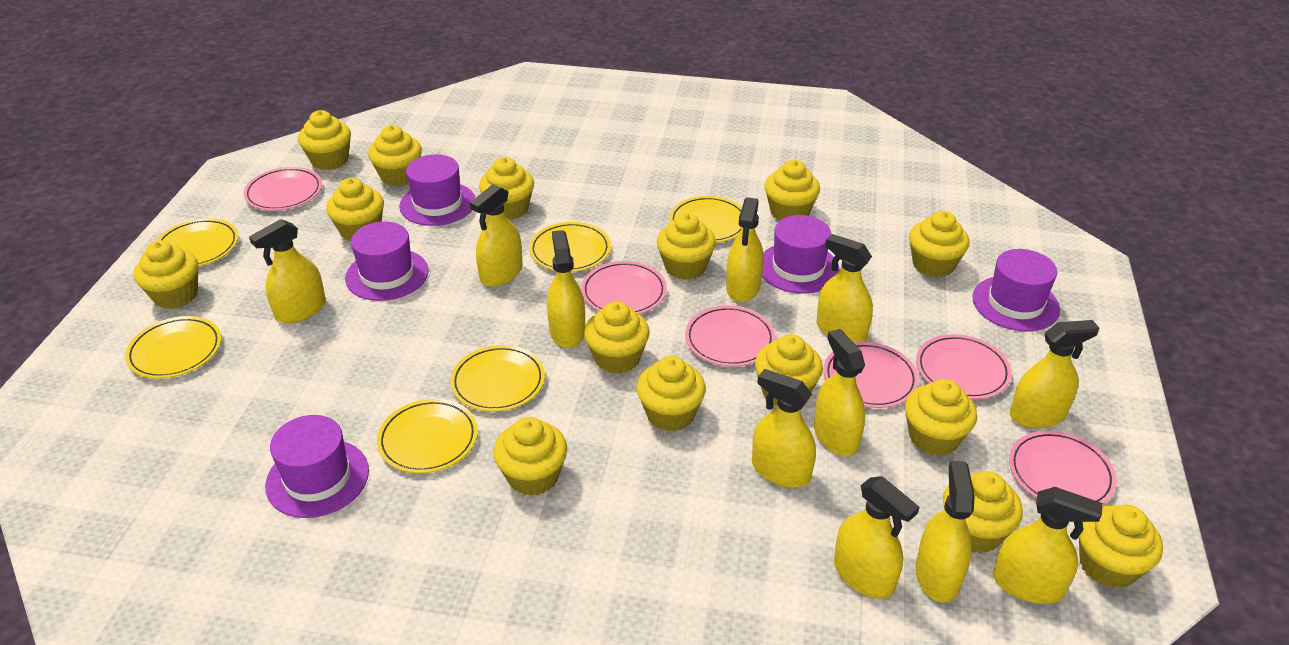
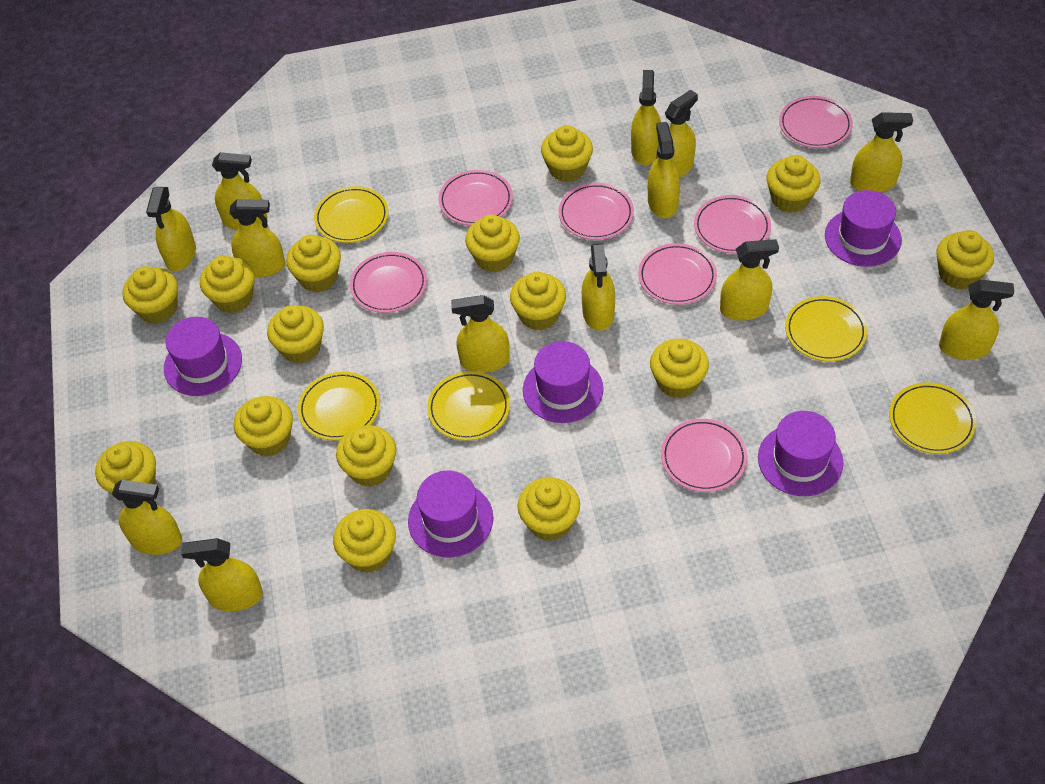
pink plate: 6 -> 7
yellow plate: 6 -> 5
yellow spray bottle: 11 -> 13

